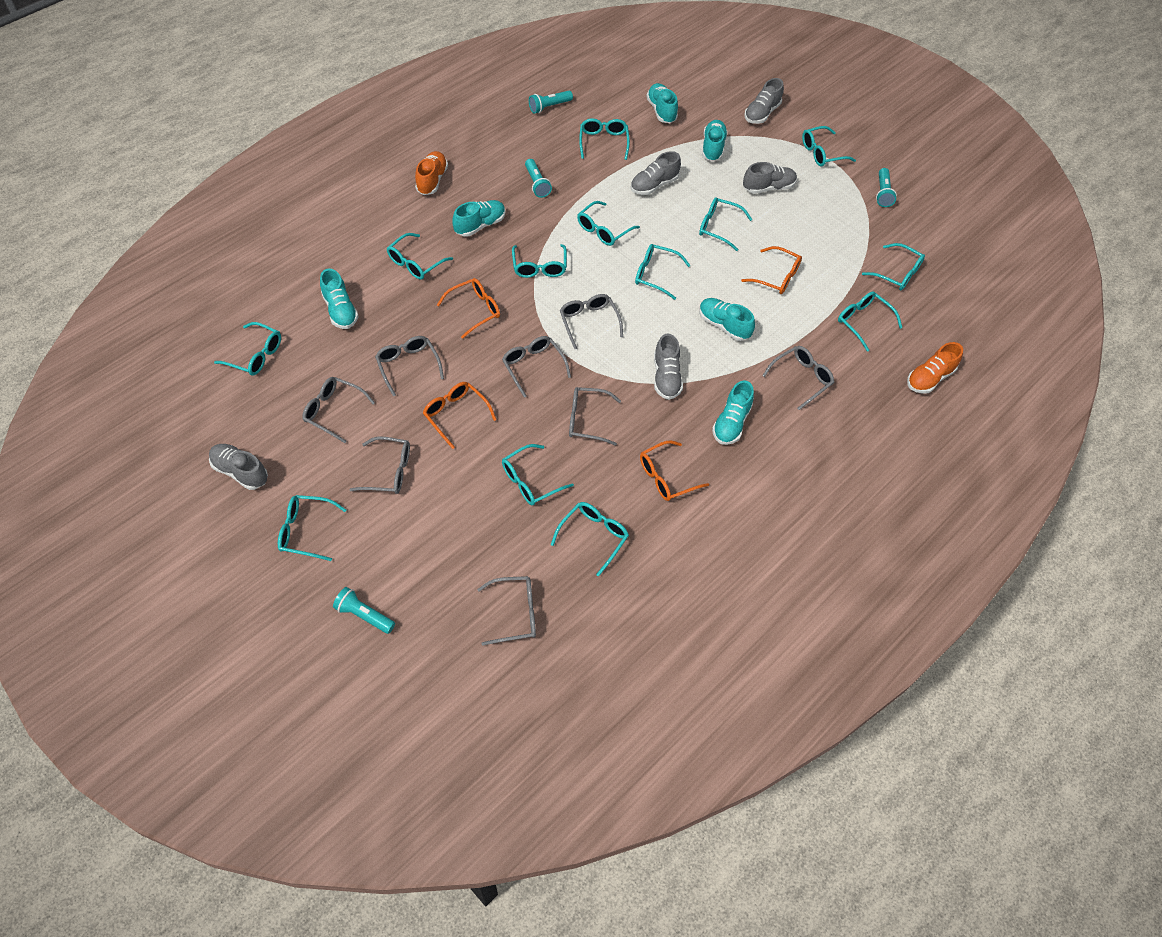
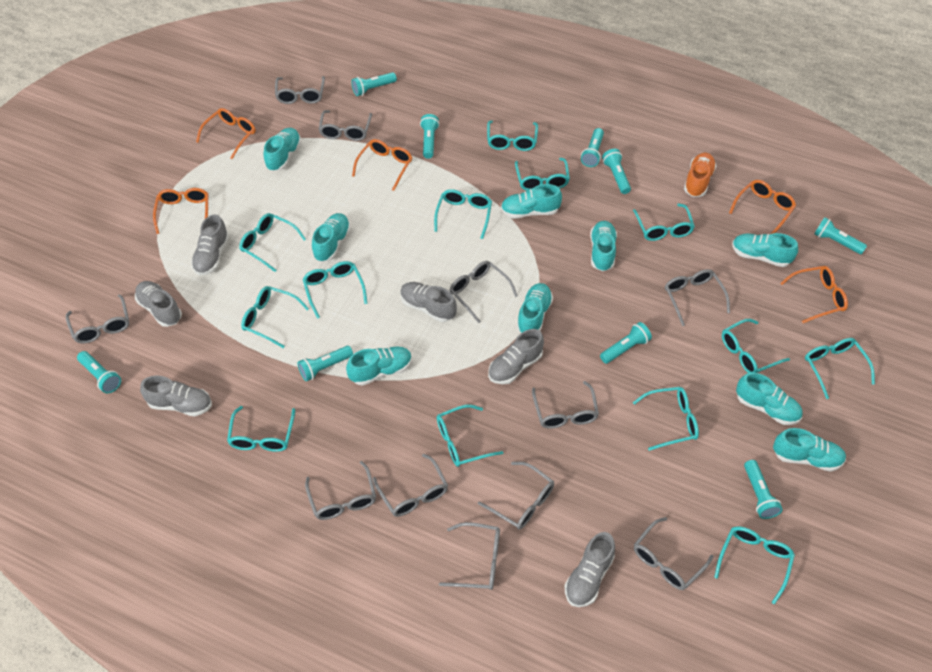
grey glasses: 8 -> 11
grey shoe: 5 -> 6
orange glasses: 4 -> 5
orange shoe: 2 -> 1
turquoise flashlight: 4 -> 9
turquoise shoe: 6 -> 9

